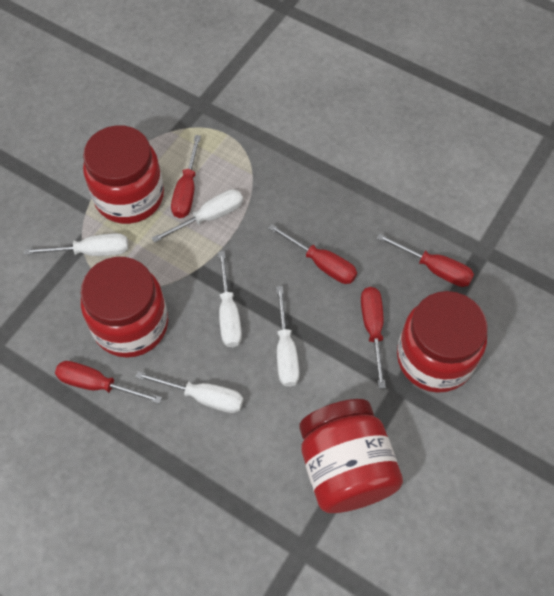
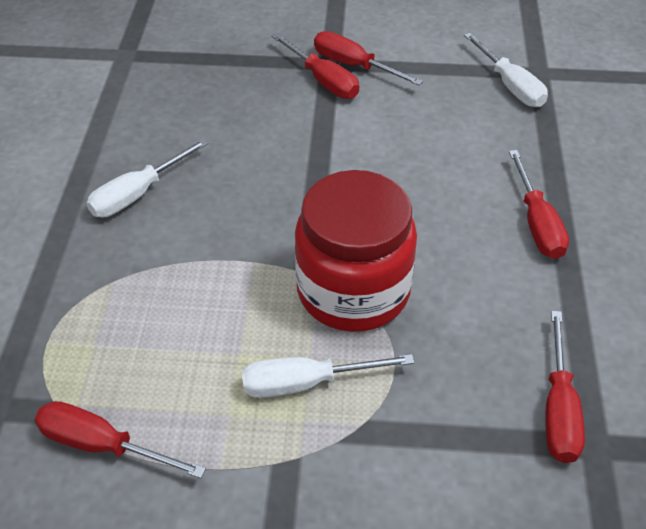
red jar: 4 -> 1
white screwdriver: 5 -> 3

